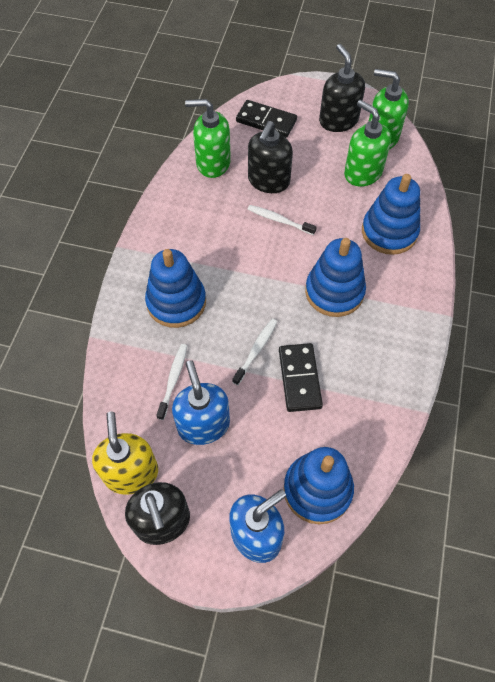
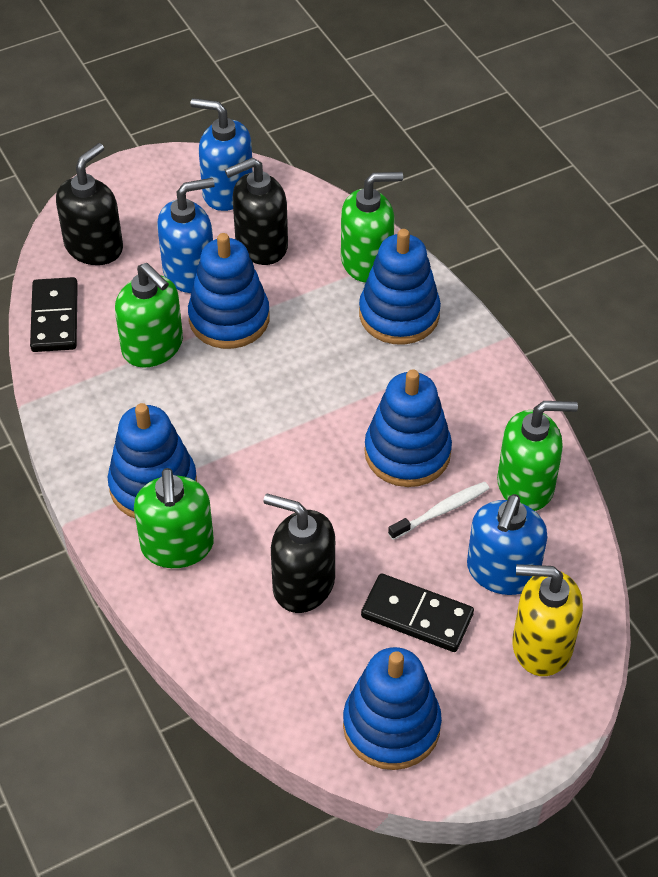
blue soap dispenser: 2 -> 3
blue stacking toy: 4 -> 5
green soap dispenser: 3 -> 4
white toothbrush: 3 -> 1

